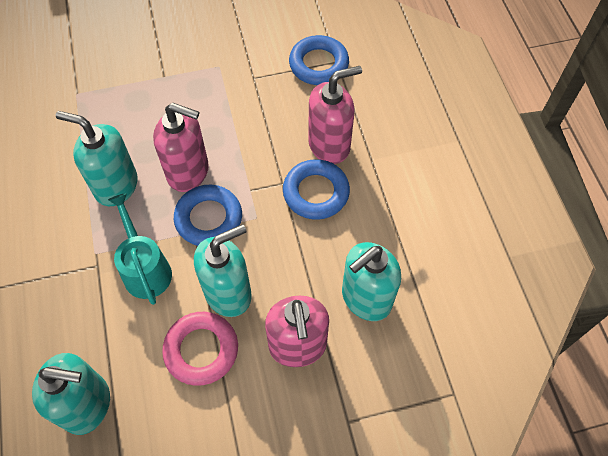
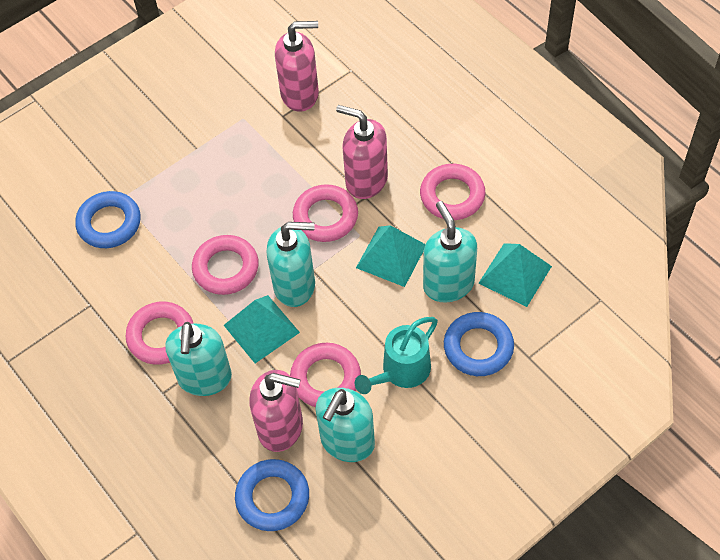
pink ring: 1 -> 5
turquoise pyramid: 0 -> 3

